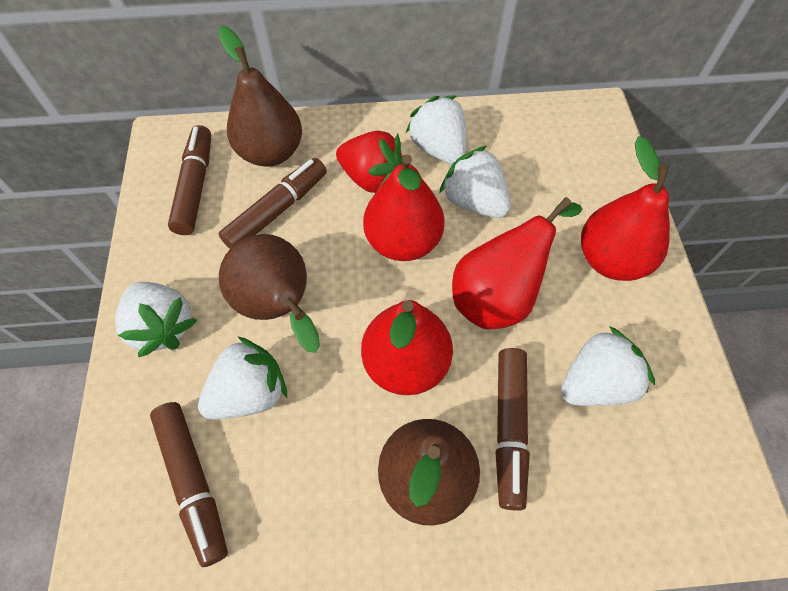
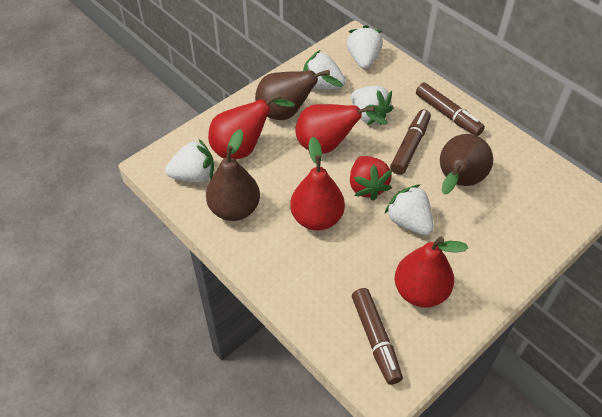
brown marker: 4 -> 3

